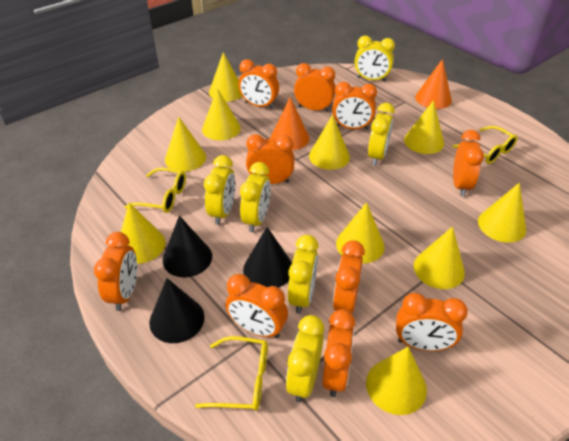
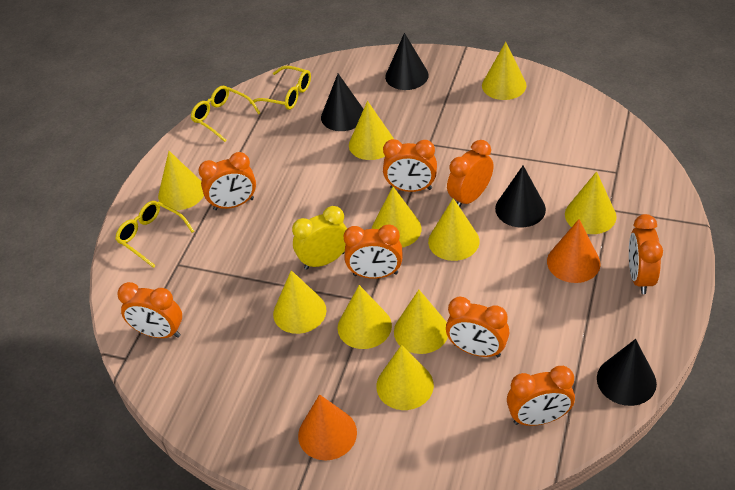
black cone: 3 -> 4
orange clock: 10 -> 8
yellow clock: 6 -> 1

